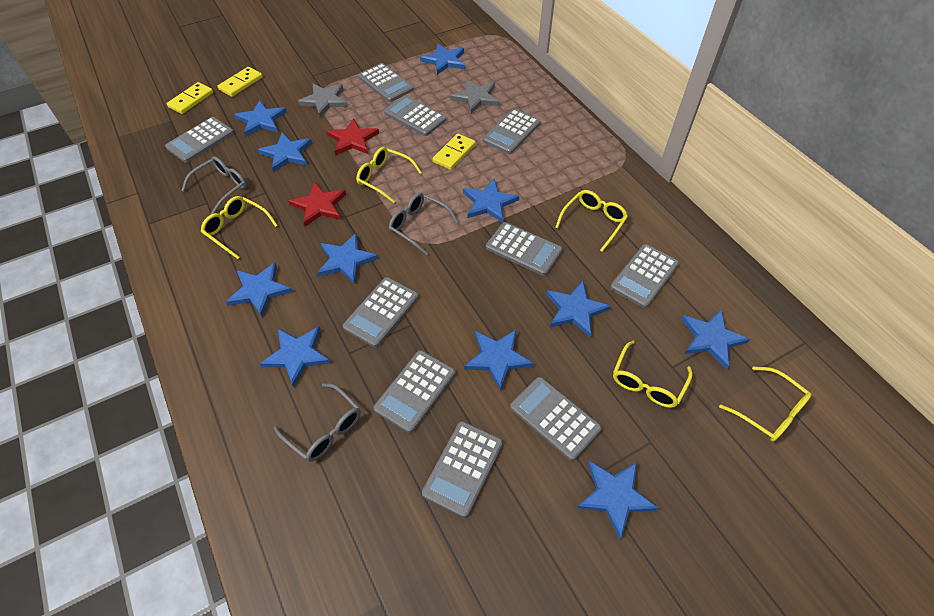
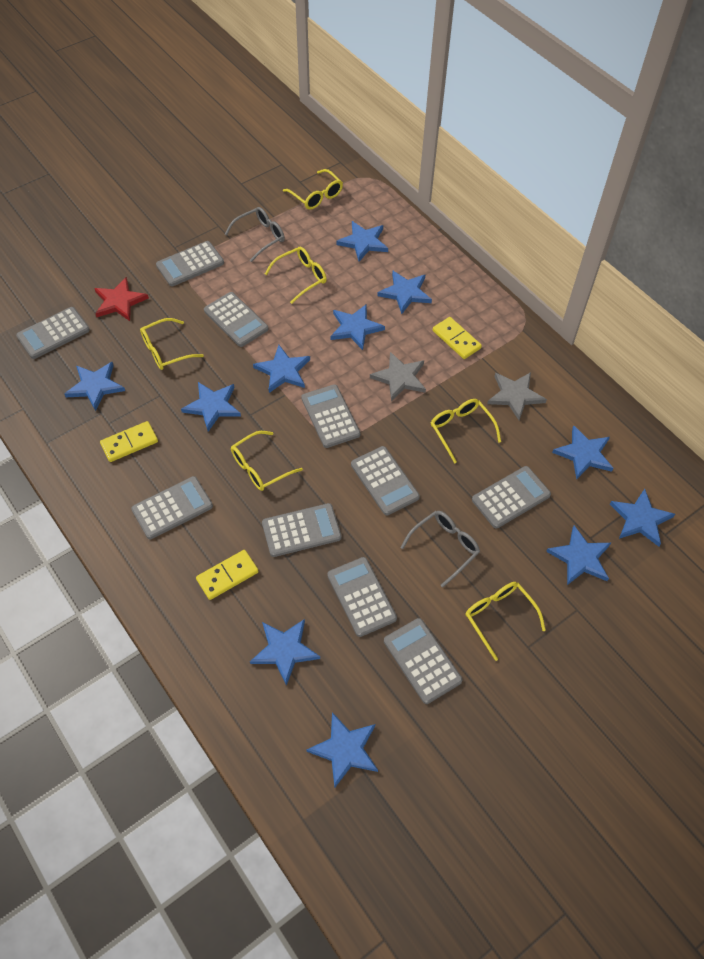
grey glasses: 3 -> 2
red star: 2 -> 1
yellow glasses: 5 -> 6

